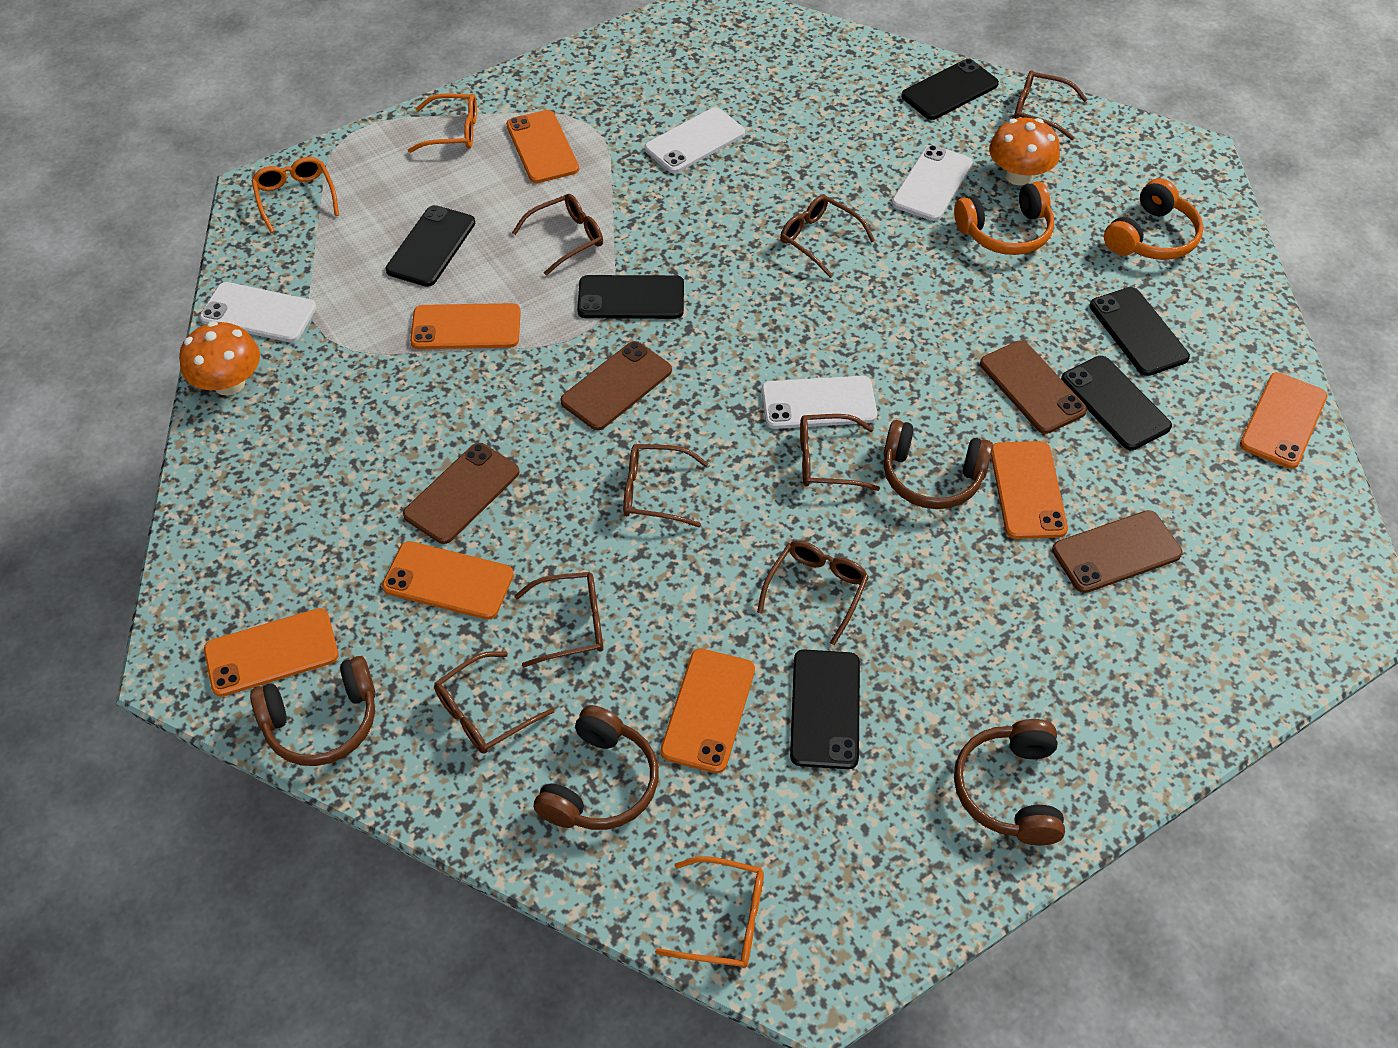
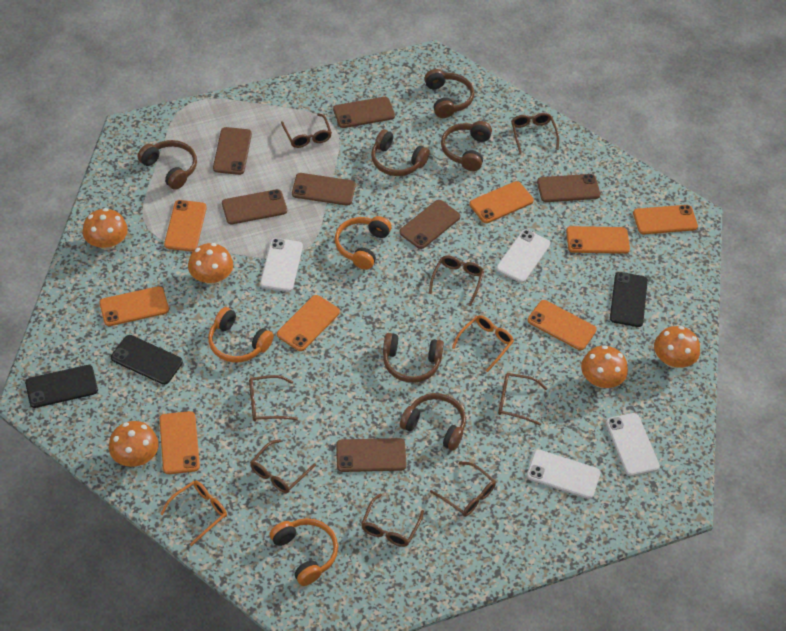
black phone: 6 -> 3
brown headphones: 4 -> 6
brown phone: 4 -> 7
orange glasses: 3 -> 2
orange headphones: 2 -> 3
orange mushroom: 2 -> 5
orange phone: 7 -> 8

